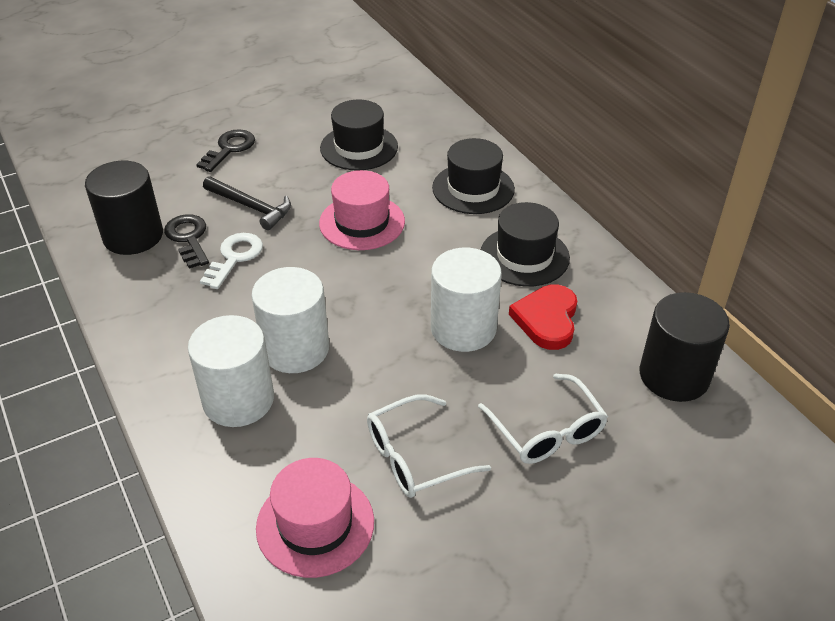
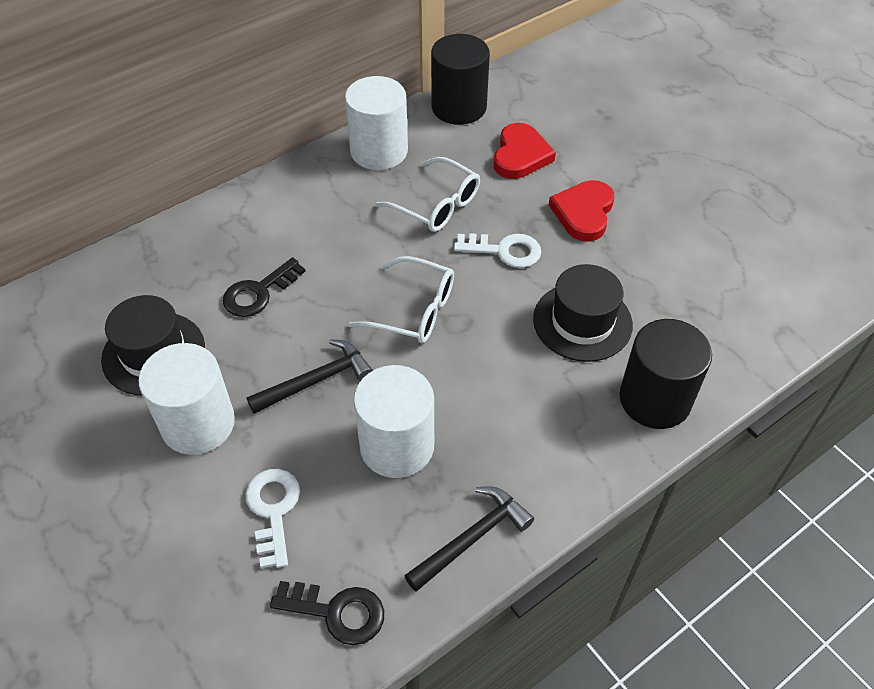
black hammer: 1 -> 2
black hat: 3 -> 2
pink hat: 2 -> 0
red heart: 1 -> 2
white key: 1 -> 2

